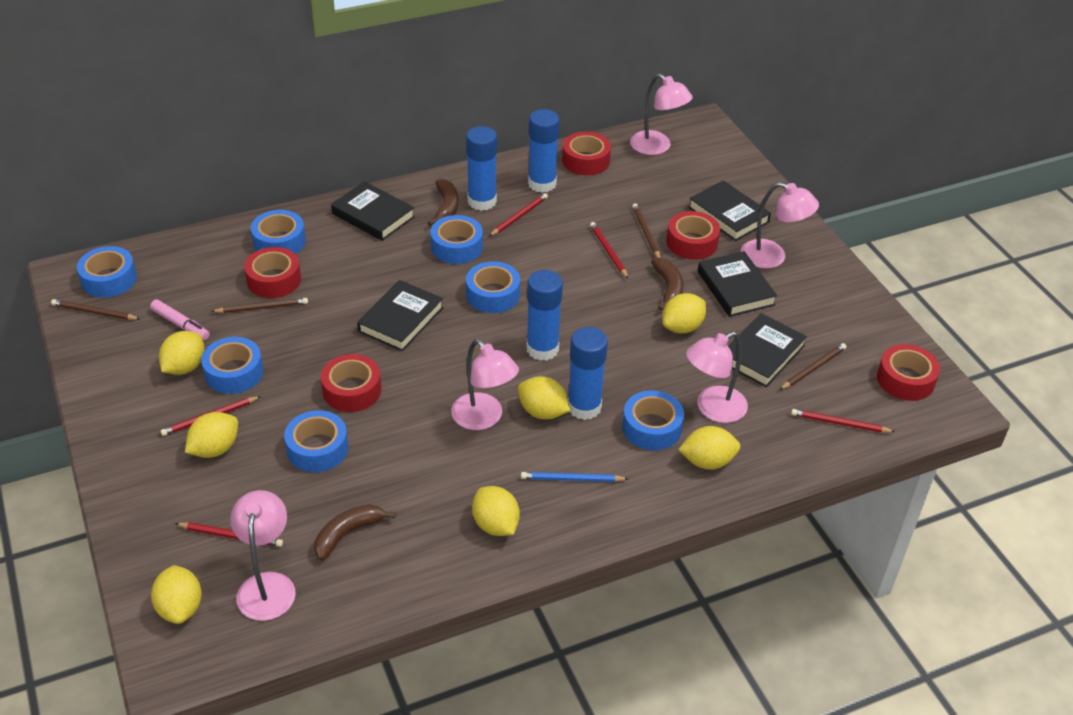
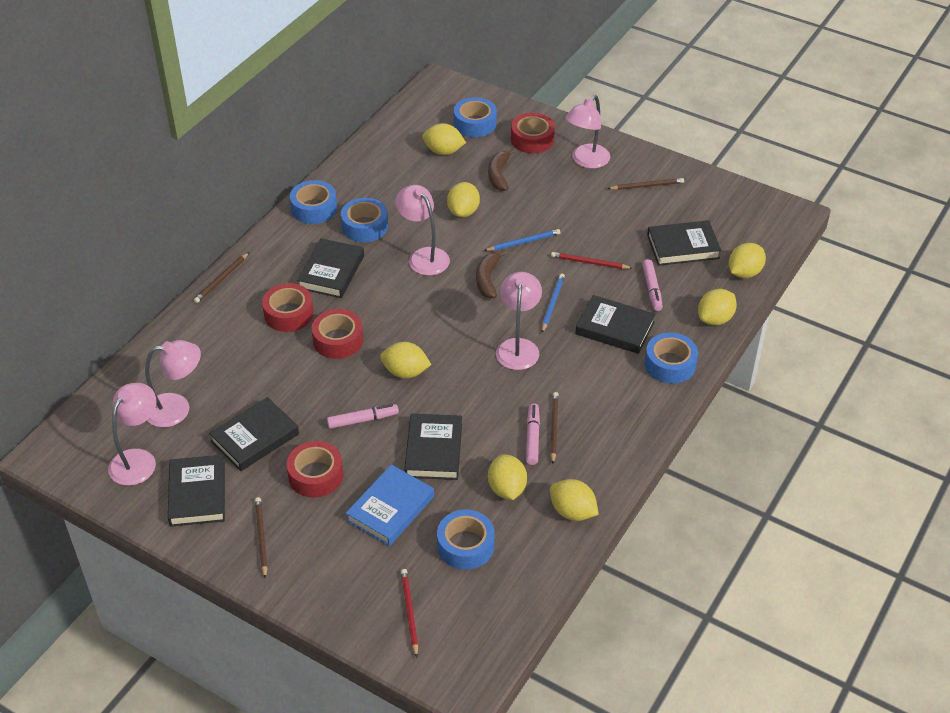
black book: 5 -> 6
blue book: 0 -> 1
blue glue stick: 4 -> 0
blue pencil: 1 -> 2
blue tape: 7 -> 5
brown banana: 3 -> 2
pink marker: 1 -> 3
red pencil: 5 -> 2
red tape: 5 -> 4

